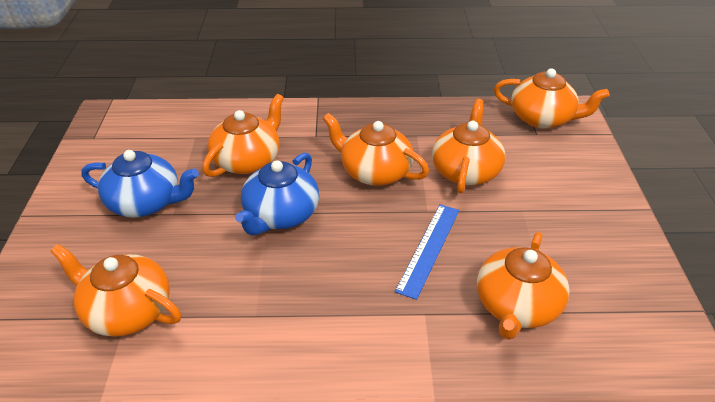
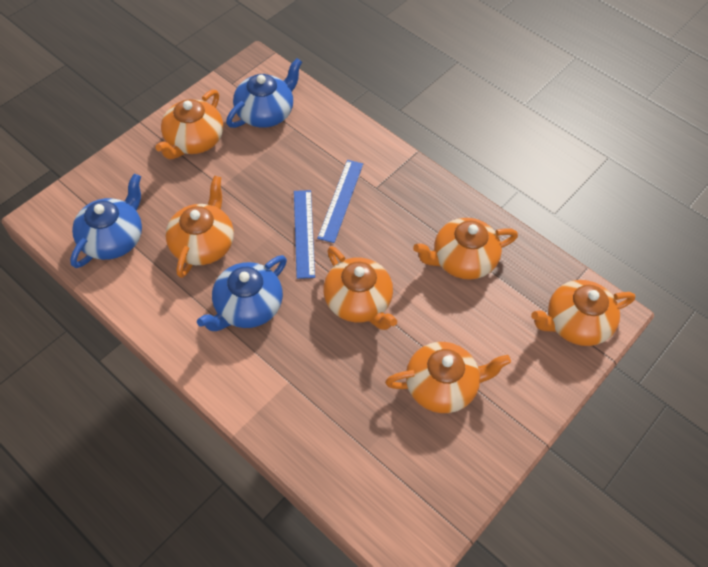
blue ruler: 1 -> 2
blue teapot: 2 -> 3

